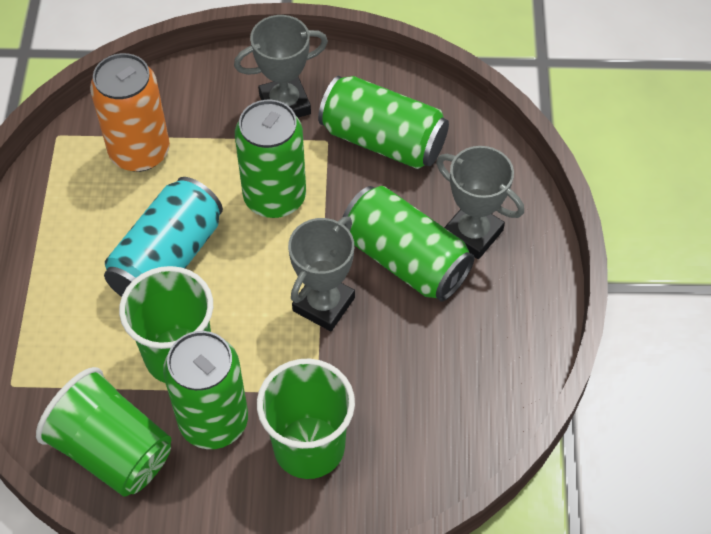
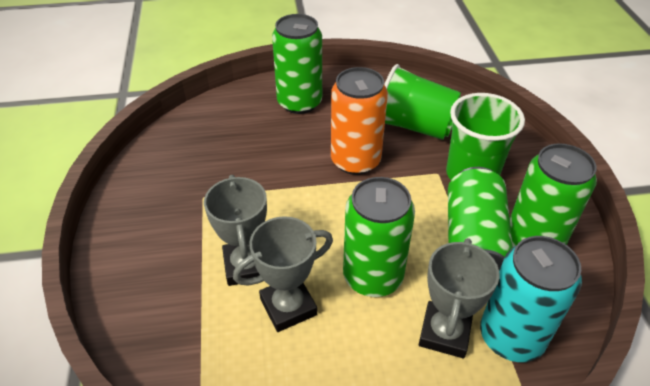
green cup: 3 -> 2

